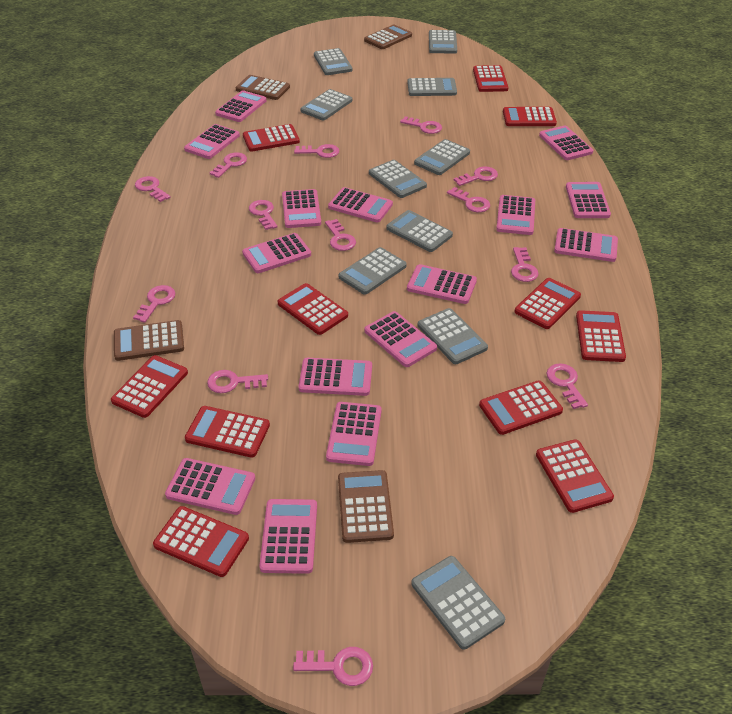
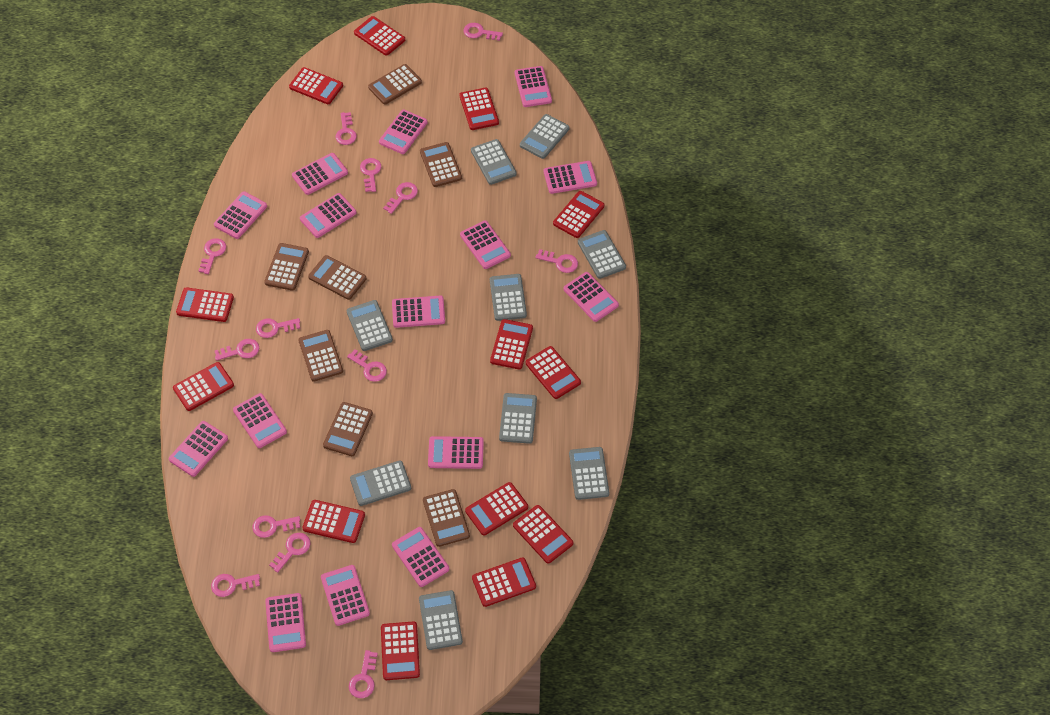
brown calculator: 4 -> 7
grey calculator: 10 -> 9
red calculator: 11 -> 13

